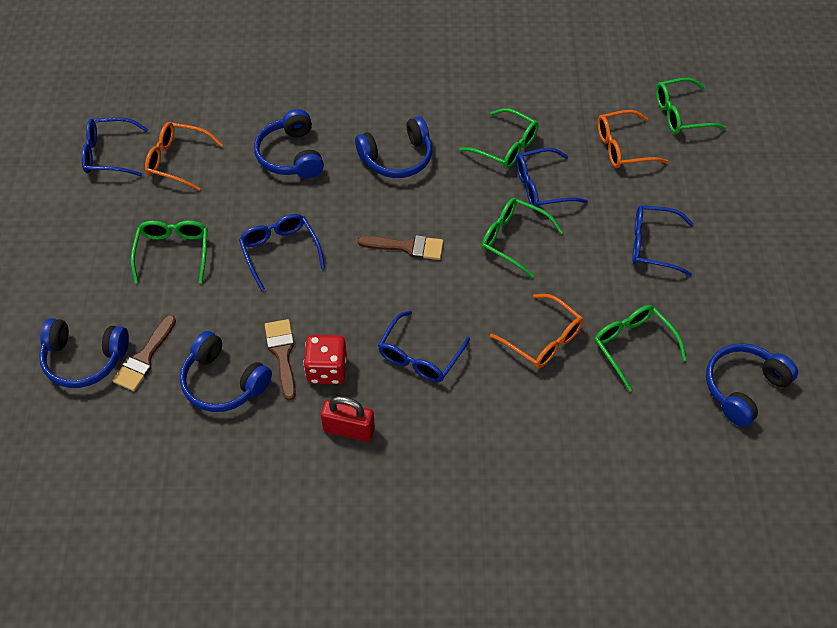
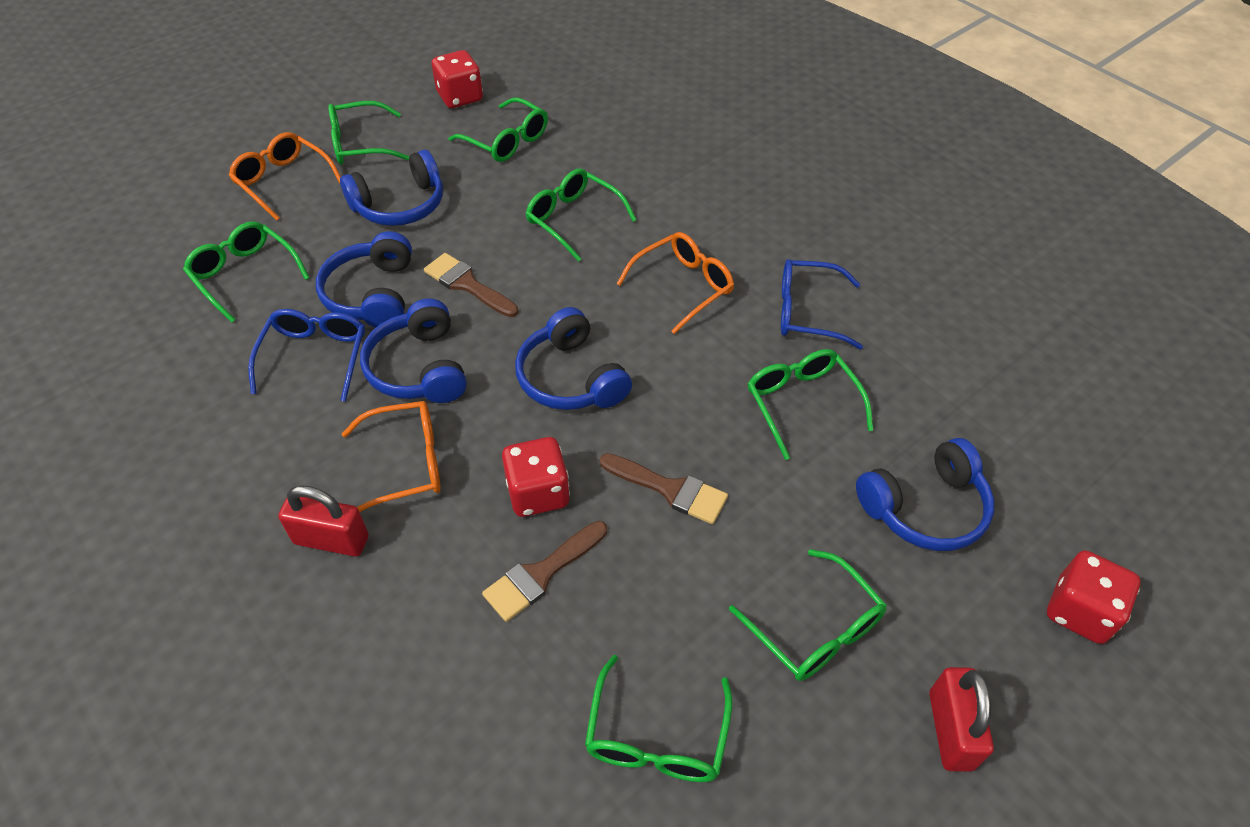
blue glasses: 5 -> 2
green glasses: 5 -> 7
red dice: 1 -> 3
red padlock: 1 -> 2

